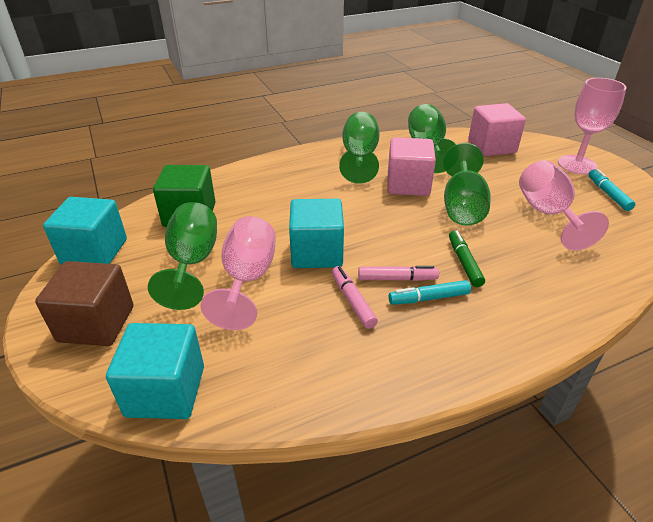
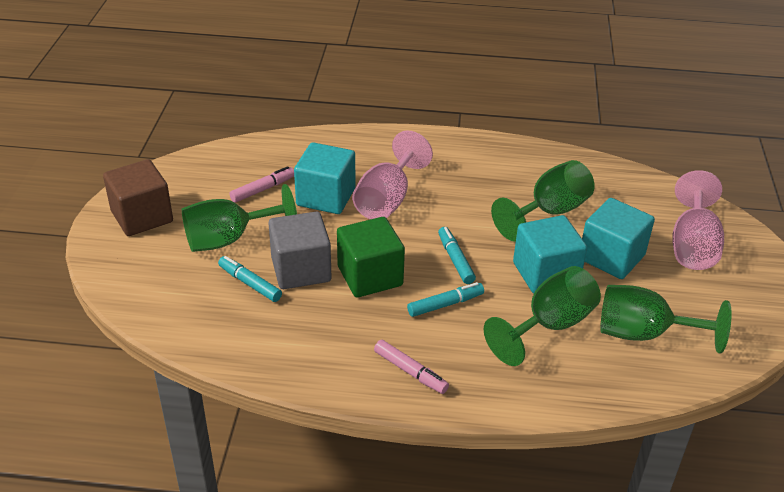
green marker: 1 -> 0
grey cube: 0 -> 1
pink cube: 2 -> 0
pink goblet: 3 -> 2
turquoise marker: 2 -> 3

